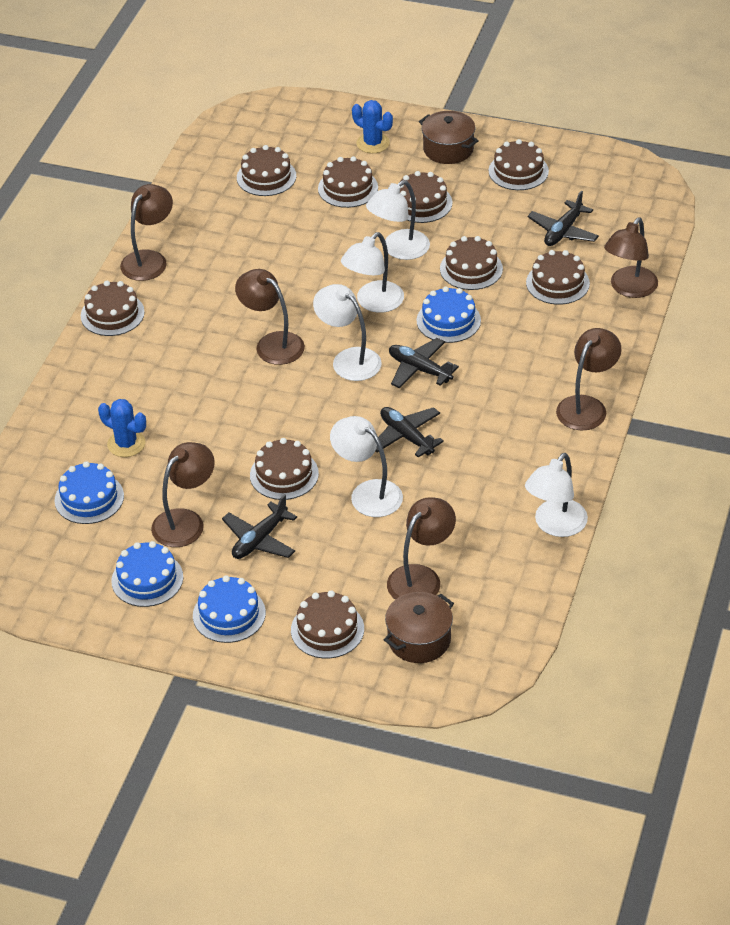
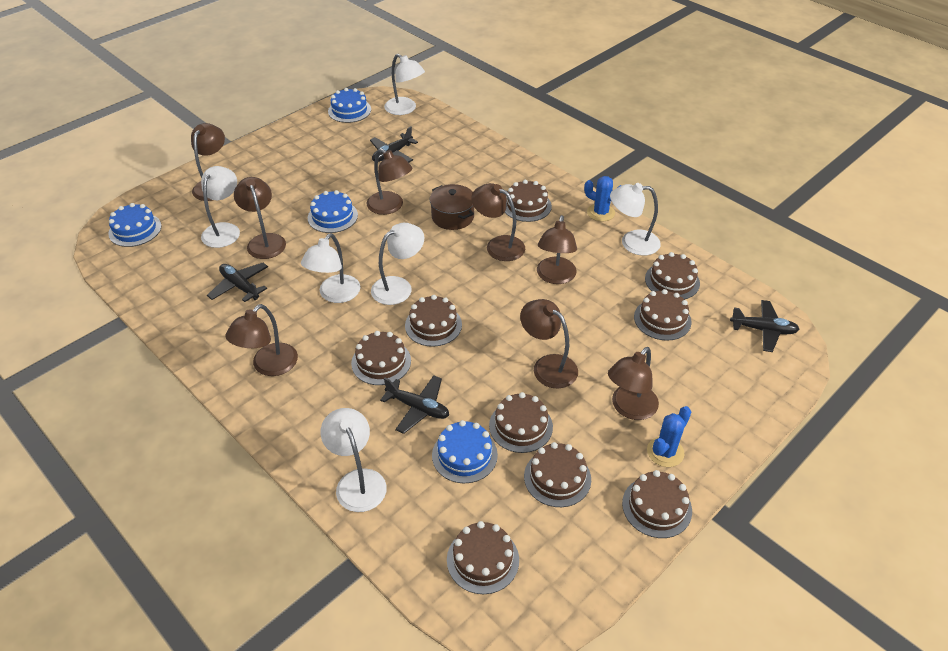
brown lamp: 6 -> 8
brown pot: 2 -> 1
white lamp: 5 -> 6

